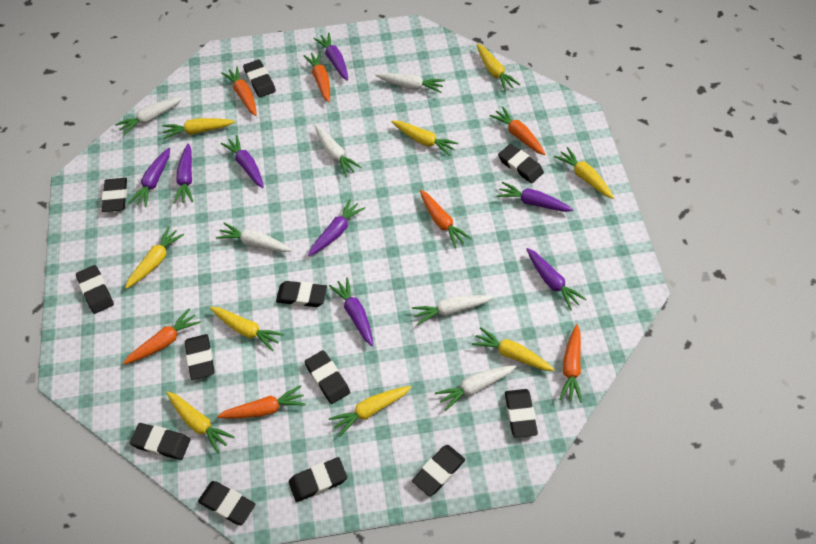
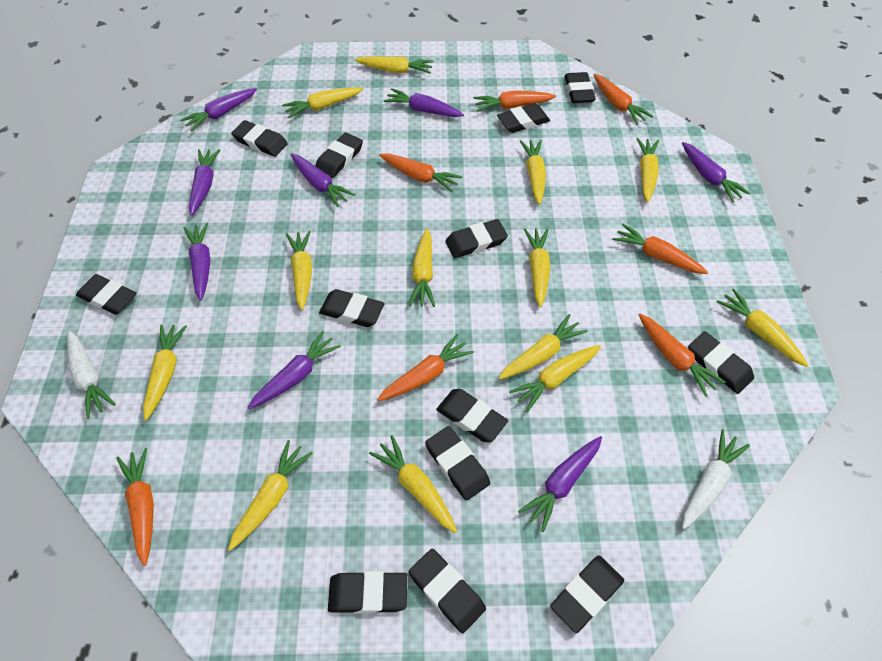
black eraser: 12 -> 13
white carrot: 6 -> 2
yellow carrot: 9 -> 13

